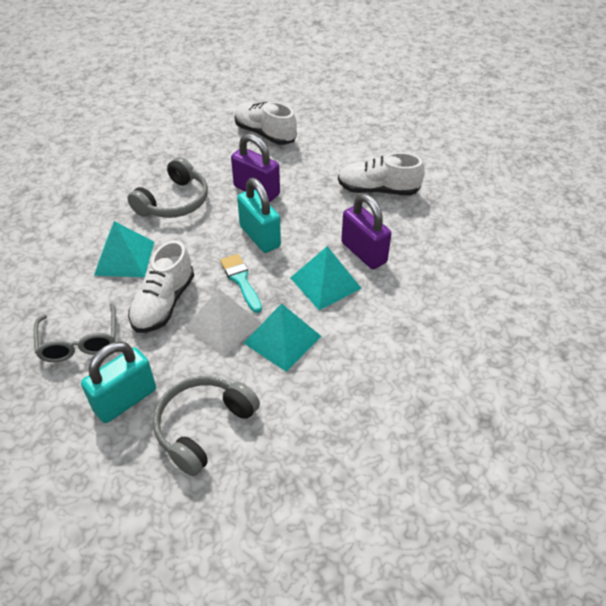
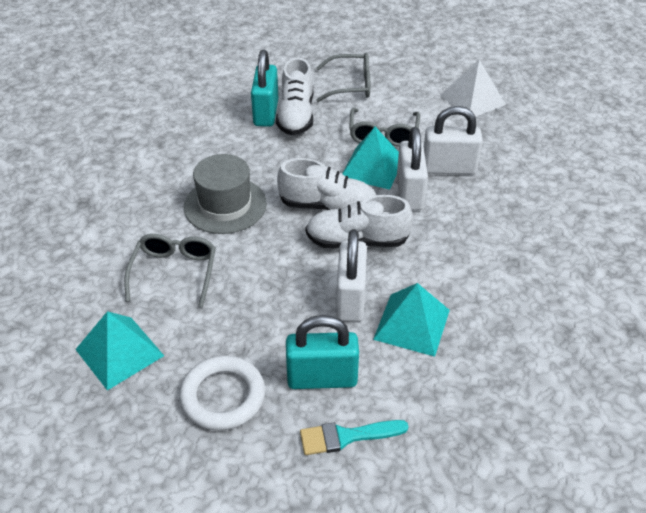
grey glasses: 1 -> 3
grey hat: 0 -> 1
grey headphones: 2 -> 0
purple padlock: 2 -> 0
white padlock: 0 -> 3
white ring: 0 -> 1

